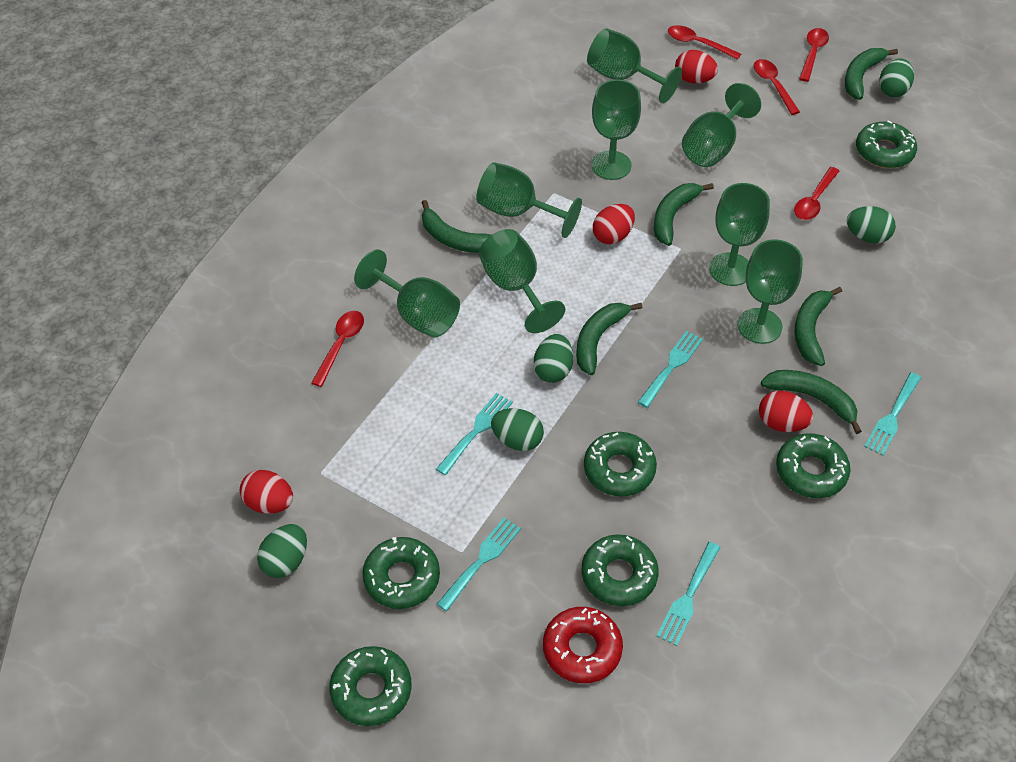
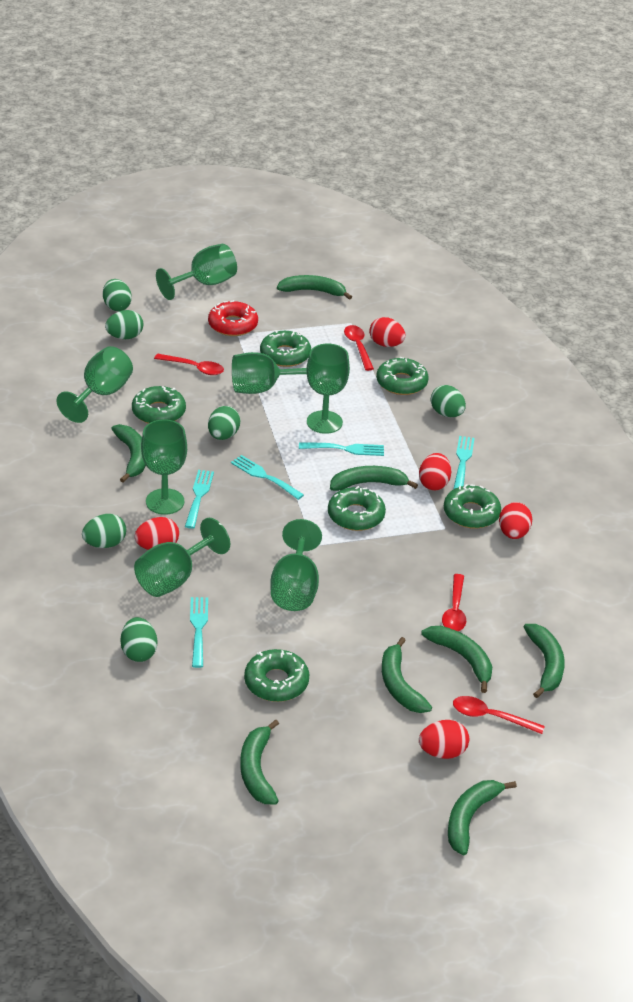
green banana: 6 -> 8
green egg: 5 -> 6
green goblet: 8 -> 7
red egg: 4 -> 5
red spoon: 5 -> 4

